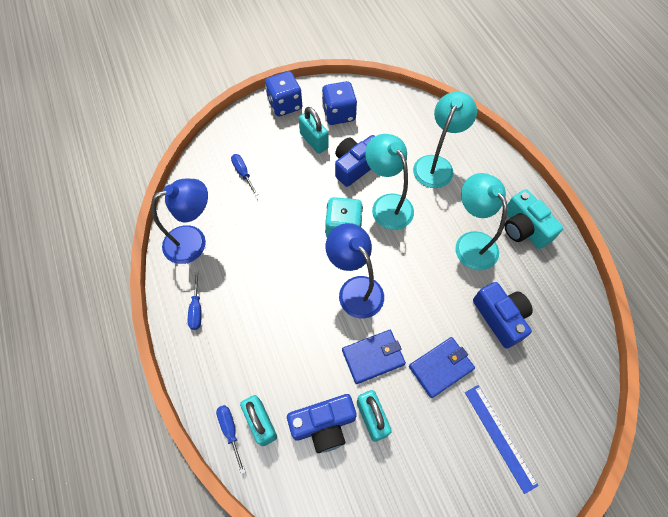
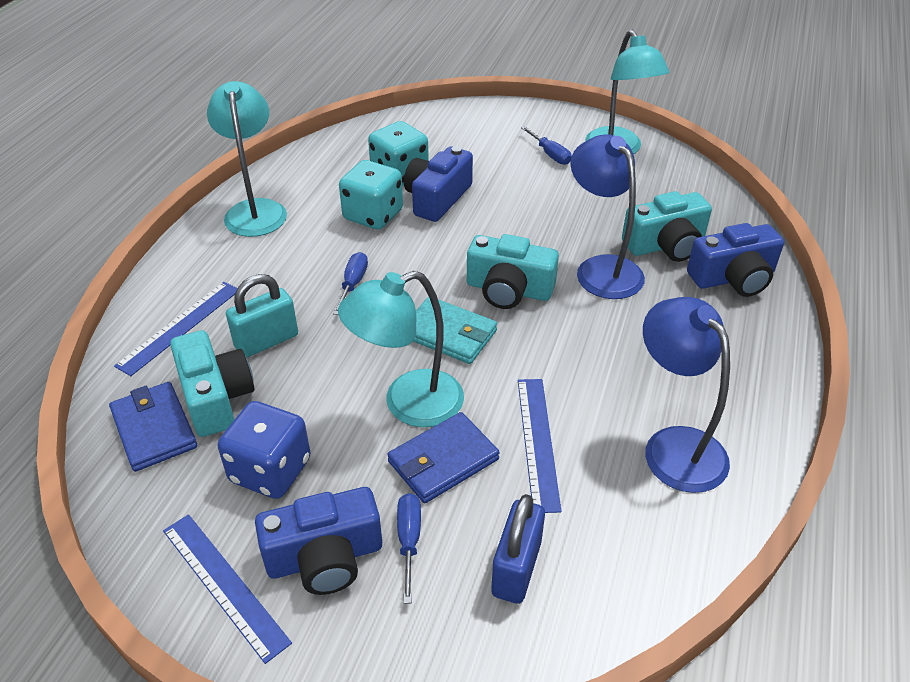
blue dice: 2 -> 1
blue padlock: 0 -> 1
blue ruler: 1 -> 3
turquoise camera: 1 -> 3
turquoise dice: 1 -> 2
turquoise padlock: 3 -> 1
turquoise wallet: 0 -> 1

